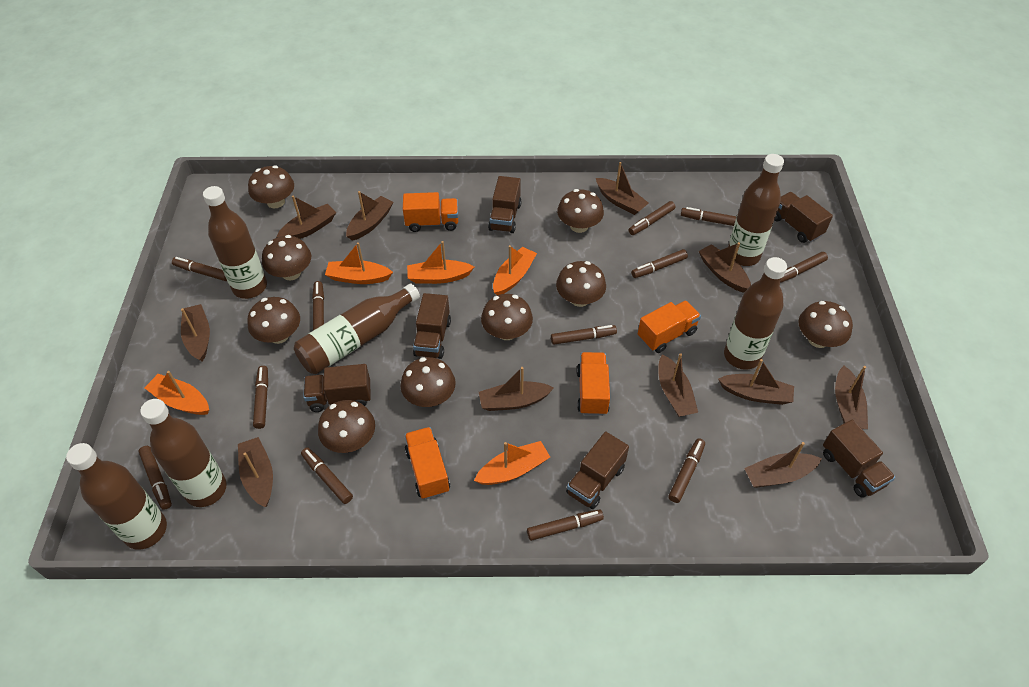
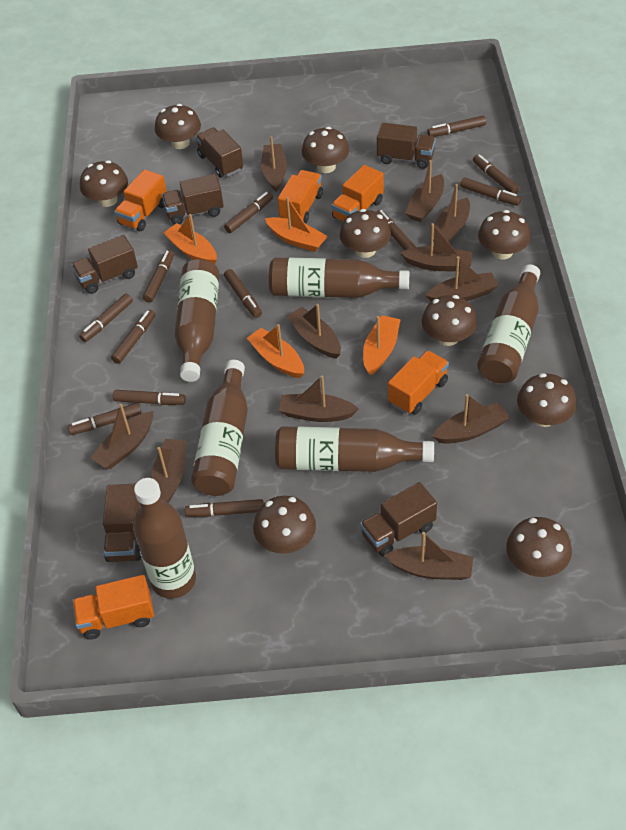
orange boat: 5 -> 4
orange truck: 4 -> 5

